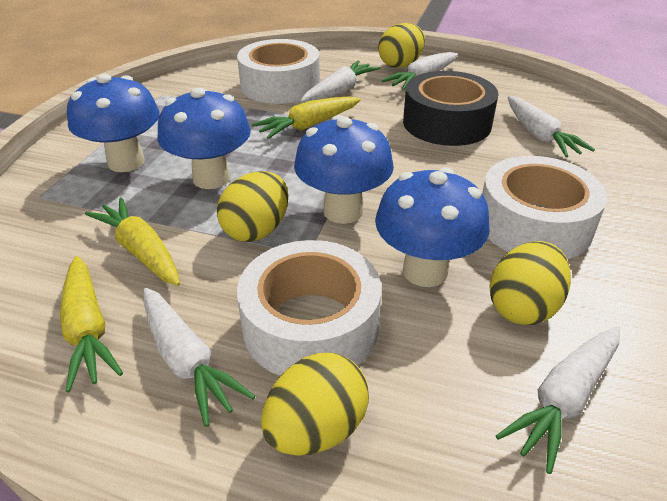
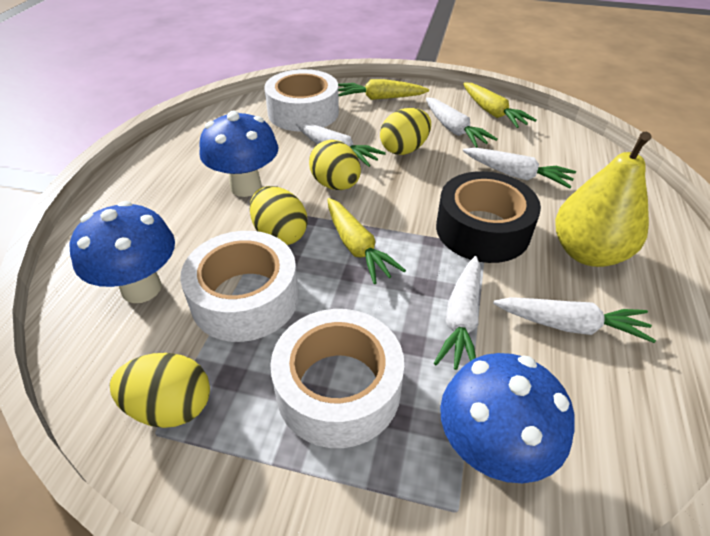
blue mushroom: 4 -> 3
yellow pear: 0 -> 1

